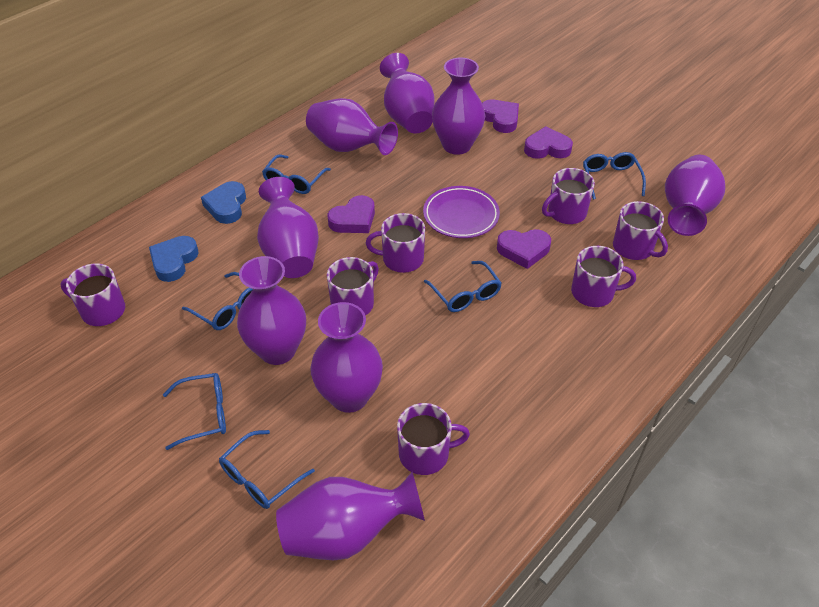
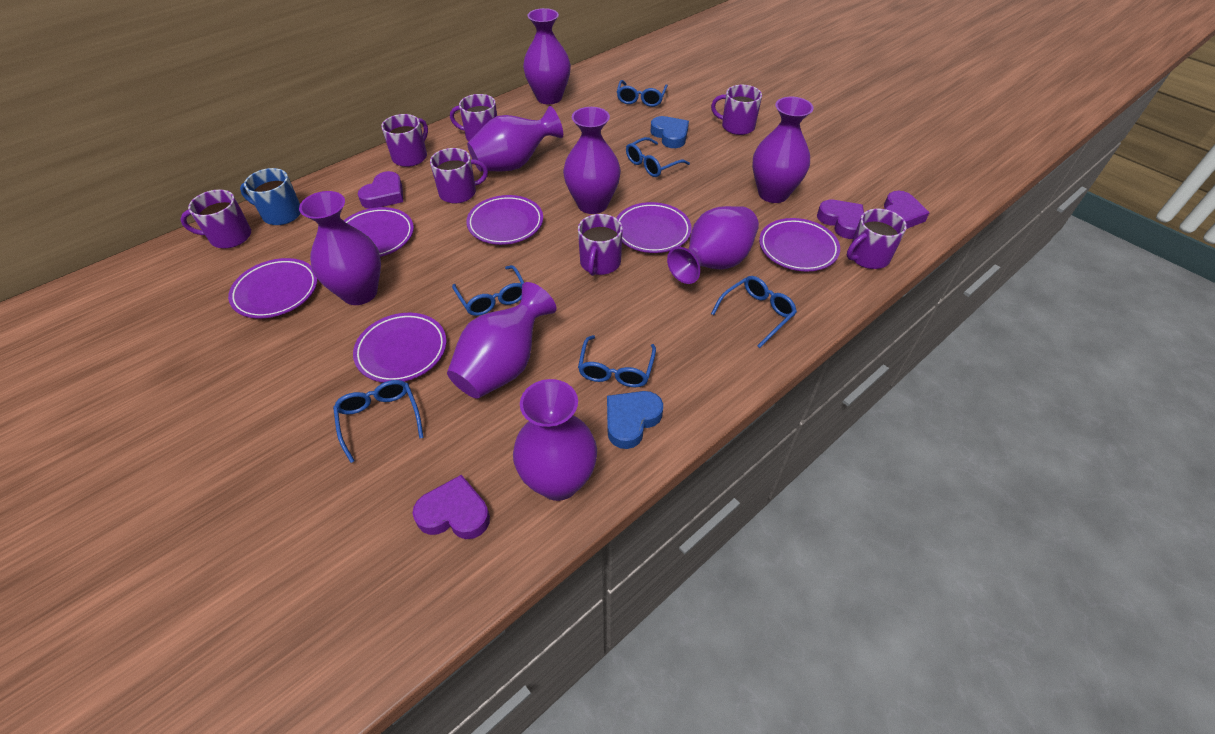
blue mug: 0 -> 1
purple plate: 1 -> 6

